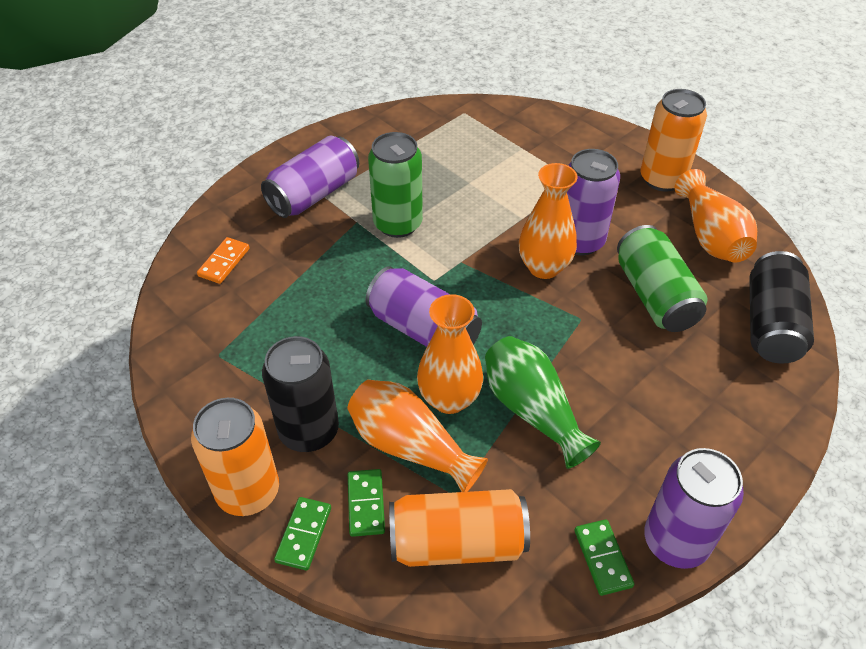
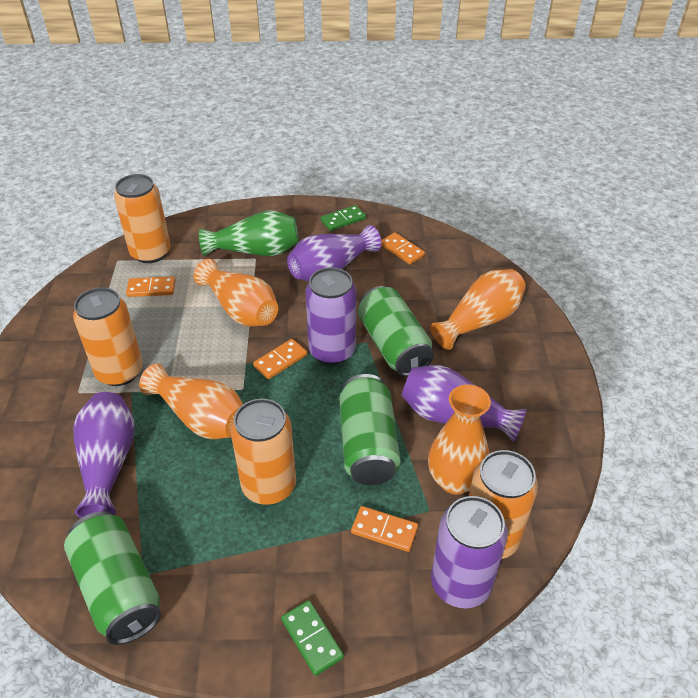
black can: 2 -> 0
green can: 2 -> 3
green domino: 3 -> 2
orange can: 3 -> 4
orange domino: 1 -> 4
purple can: 4 -> 2
purple vase: 0 -> 3

